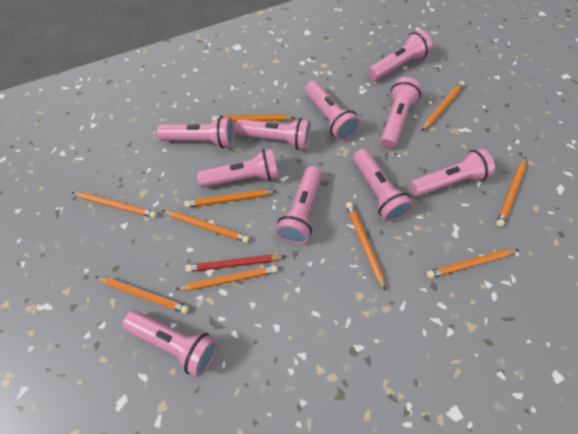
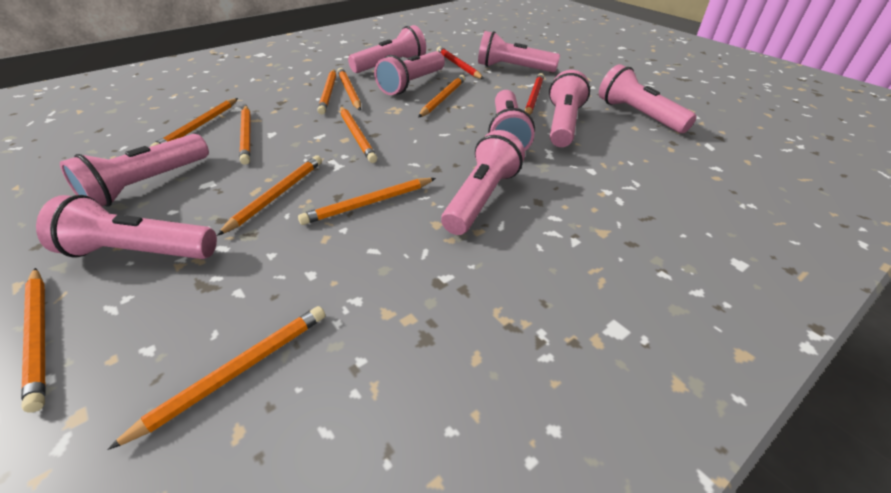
pink flashlight: 10 -> 9
red pencil: 1 -> 2

